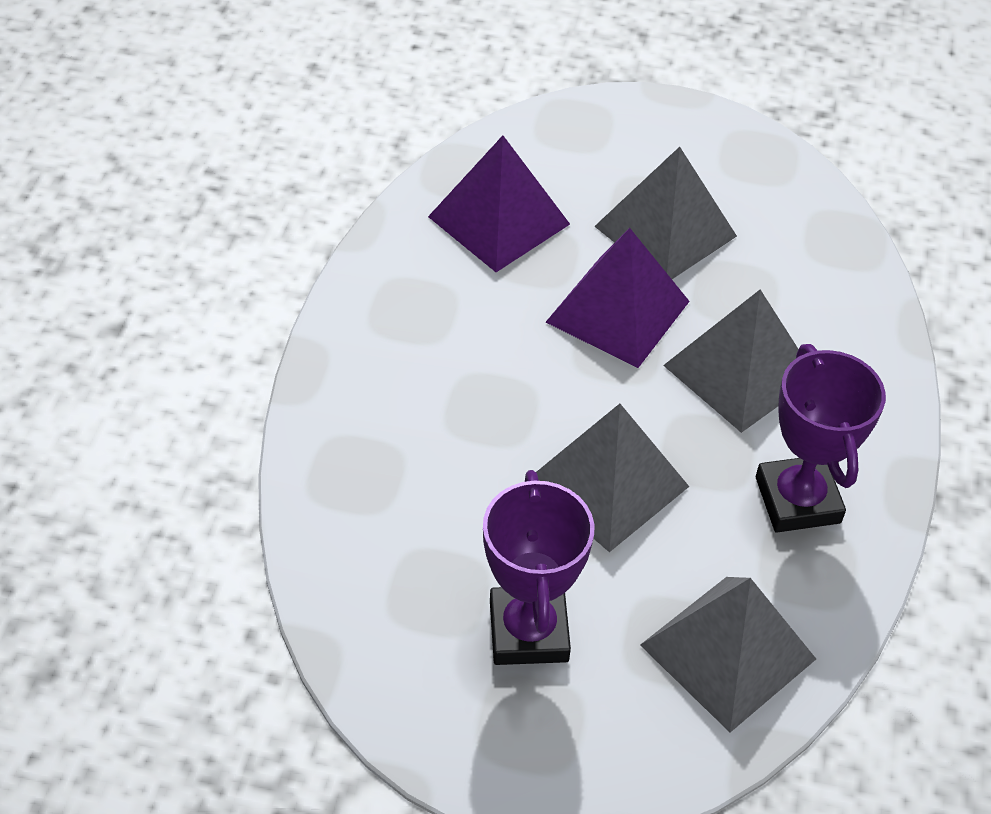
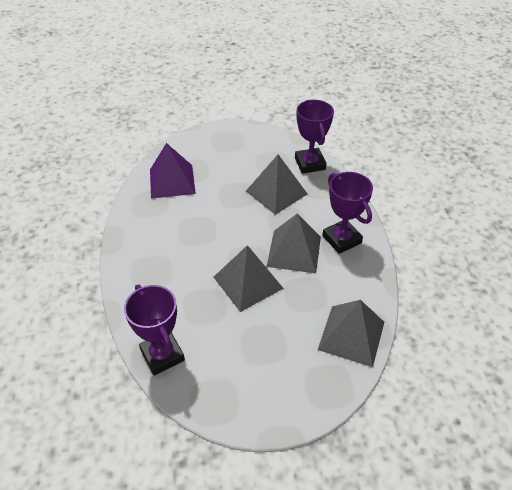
purple pyramid: 2 -> 1
purple trophy: 2 -> 3

